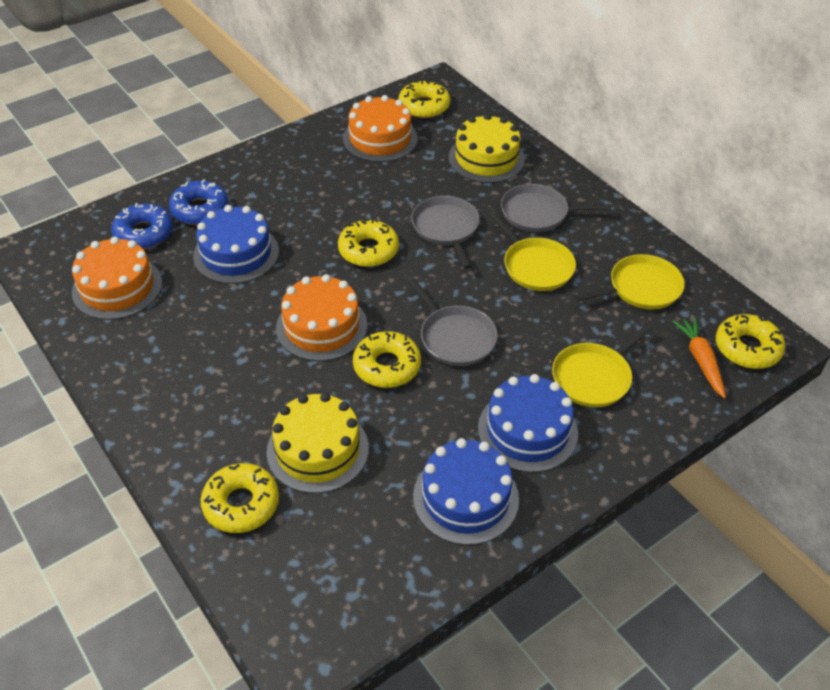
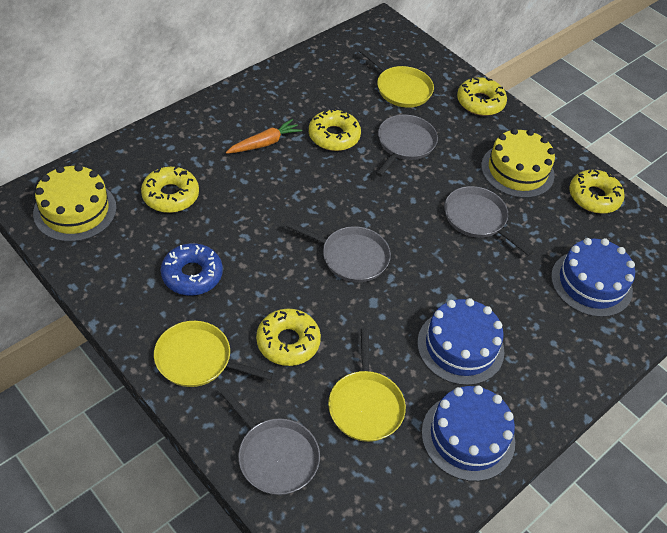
blue donut: 2 -> 1
grey pan: 3 -> 4
orange cake: 3 -> 0

